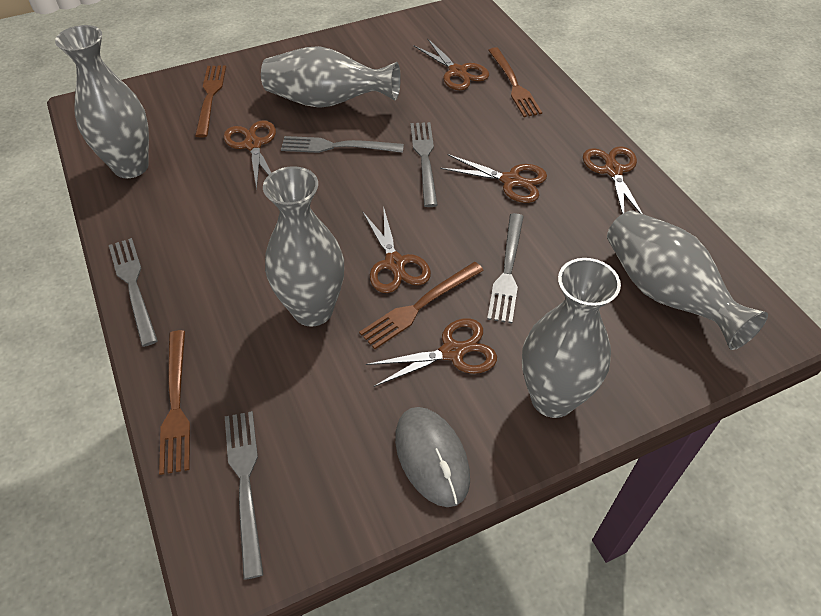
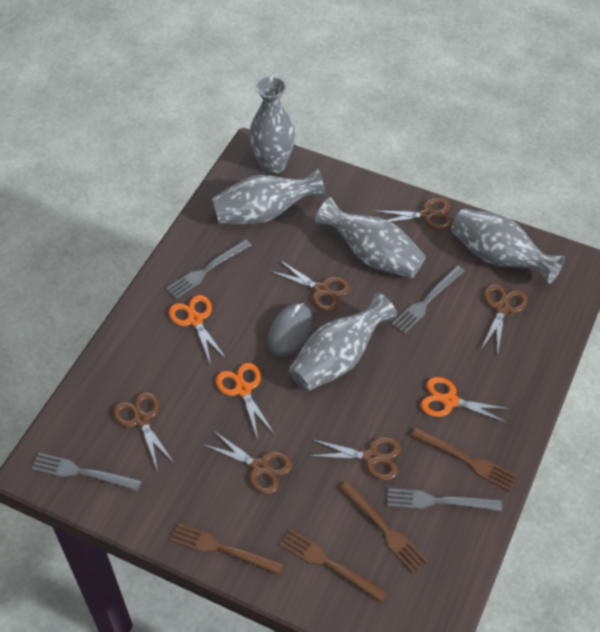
grey fork: 5 -> 4
orange scissors: 0 -> 3

